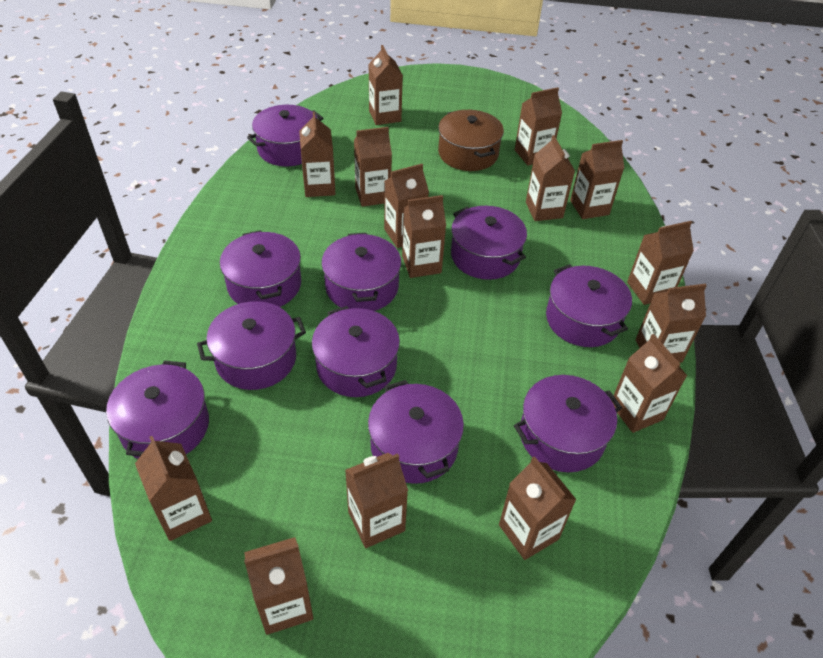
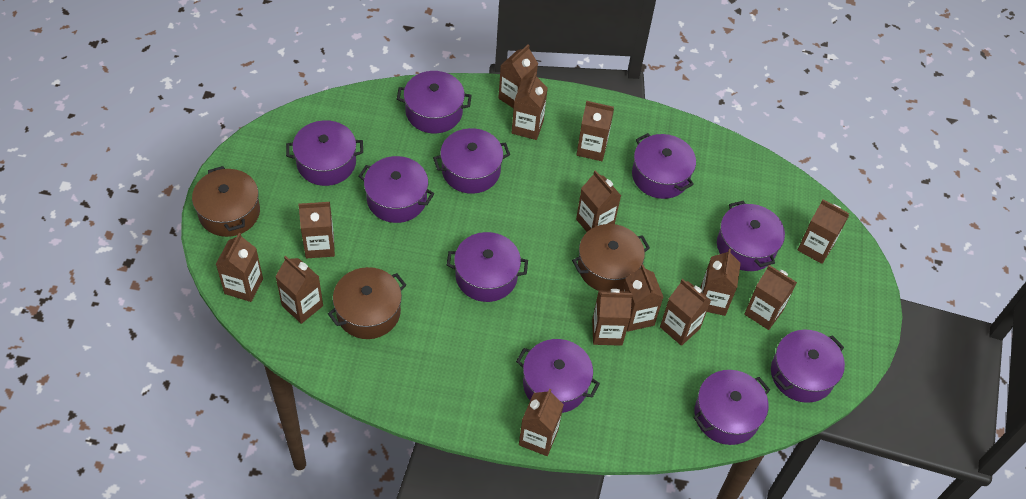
brown carton: 15 -> 14
brown pot: 1 -> 3

